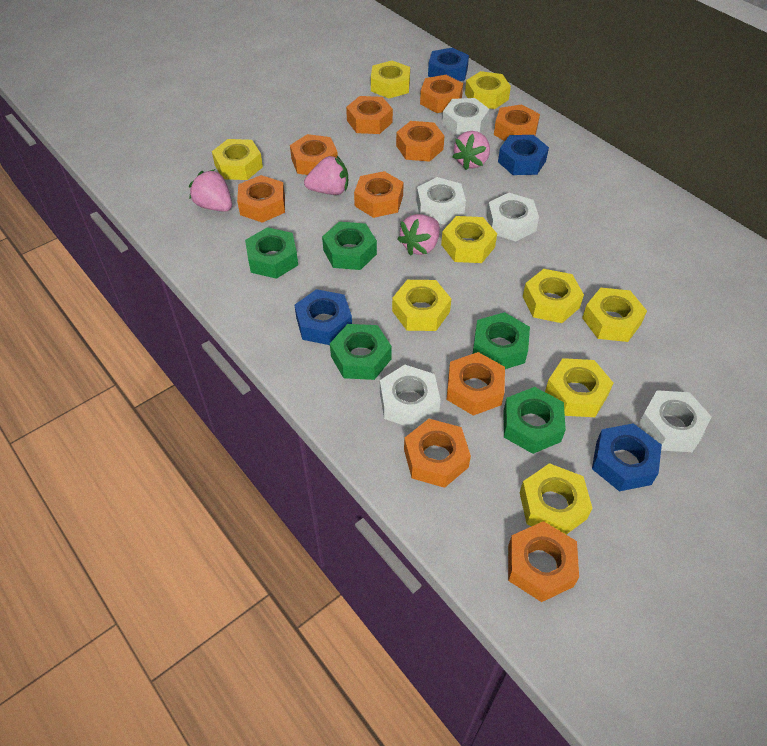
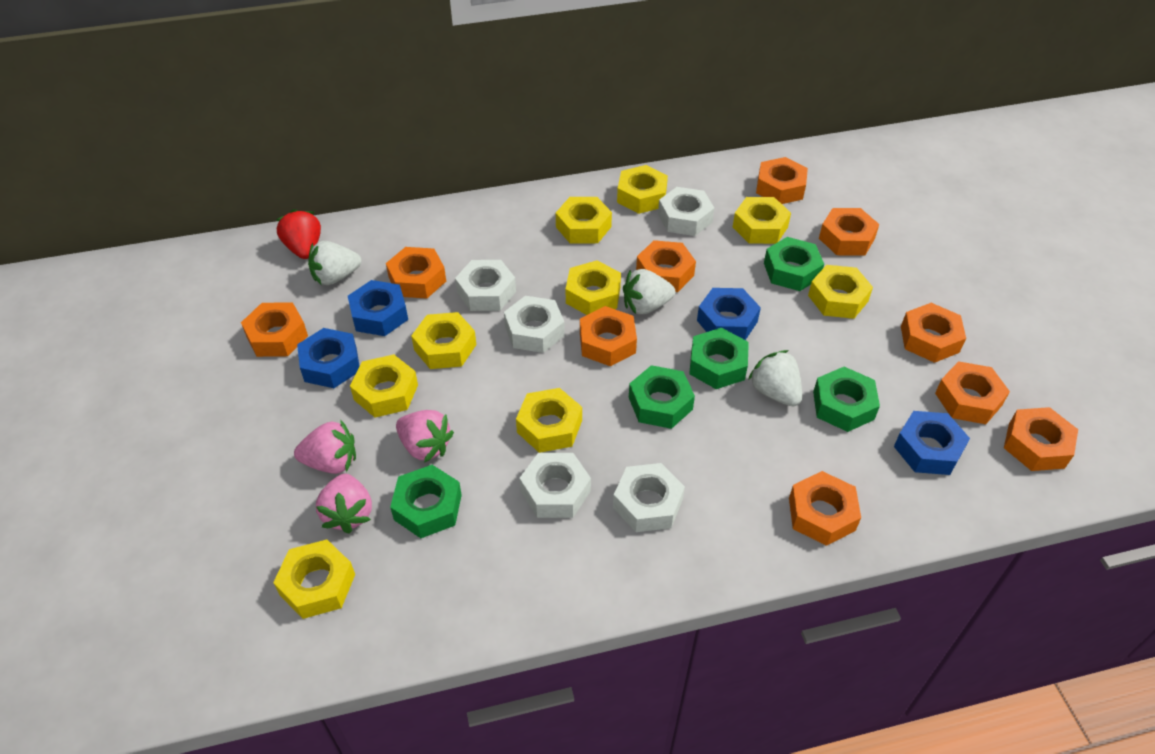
pink strawberry: 4 -> 3
red strawberry: 0 -> 1
white strawberry: 0 -> 3

